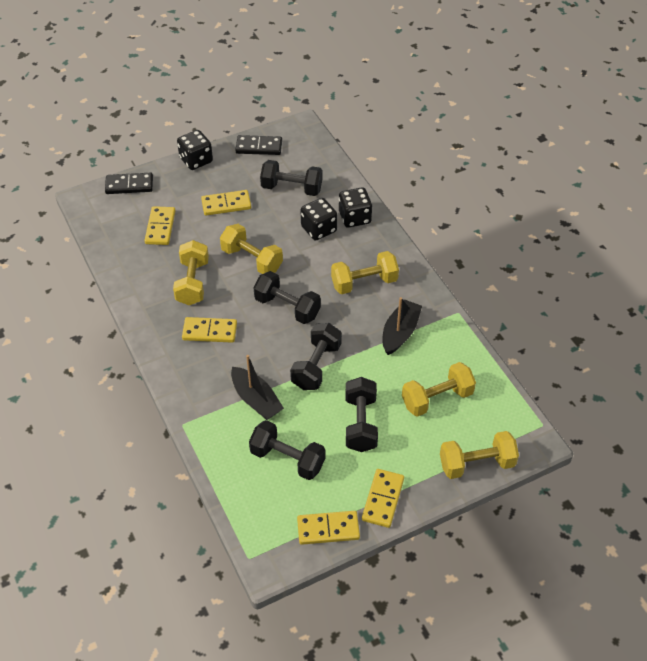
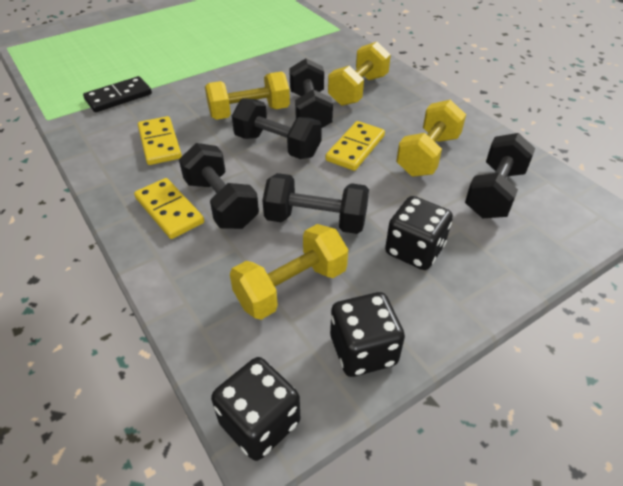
black boat: 2 -> 0
black domino: 2 -> 1
yellow domino: 5 -> 3
yellow dumbbell: 5 -> 4

